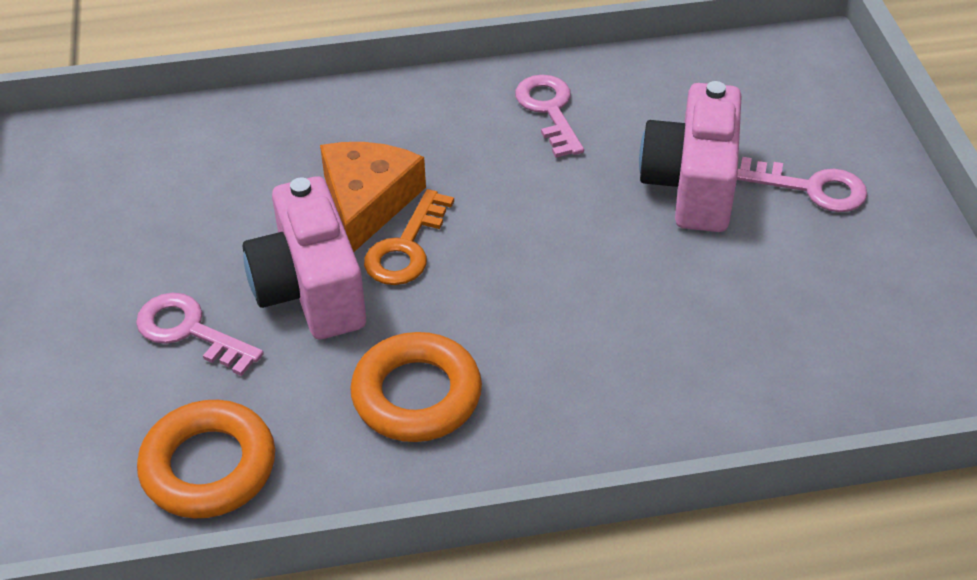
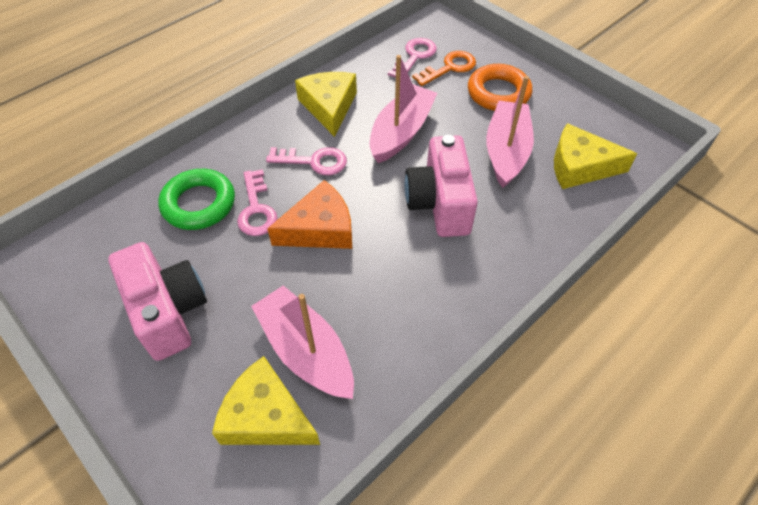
green ring: 0 -> 1
orange ring: 2 -> 1
pink boat: 0 -> 3
yellow cheese: 0 -> 3

